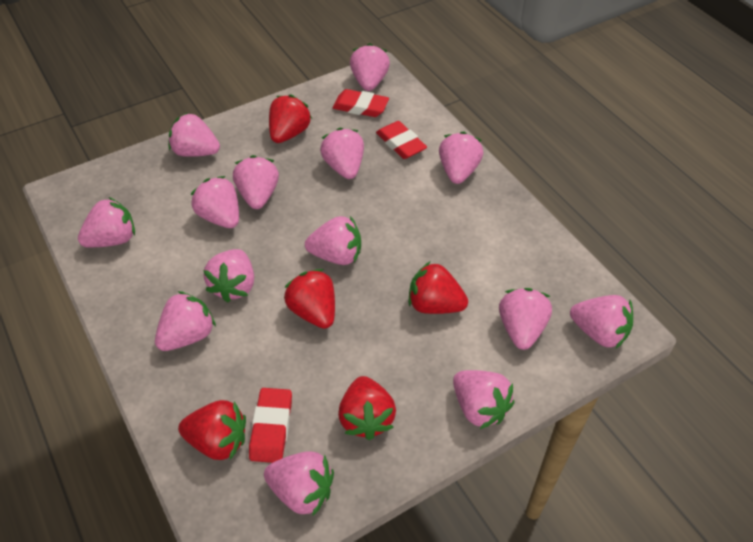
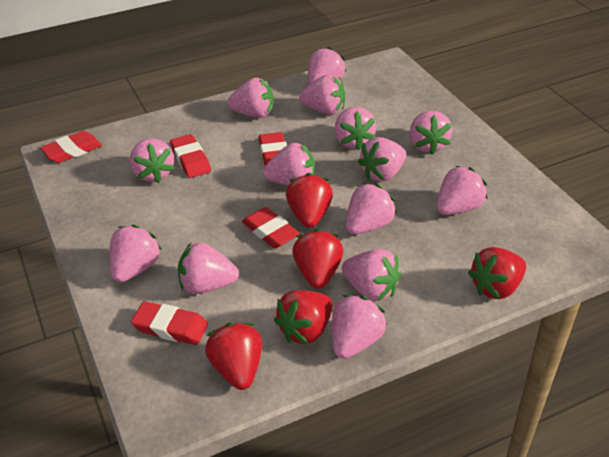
red eraser: 3 -> 5

